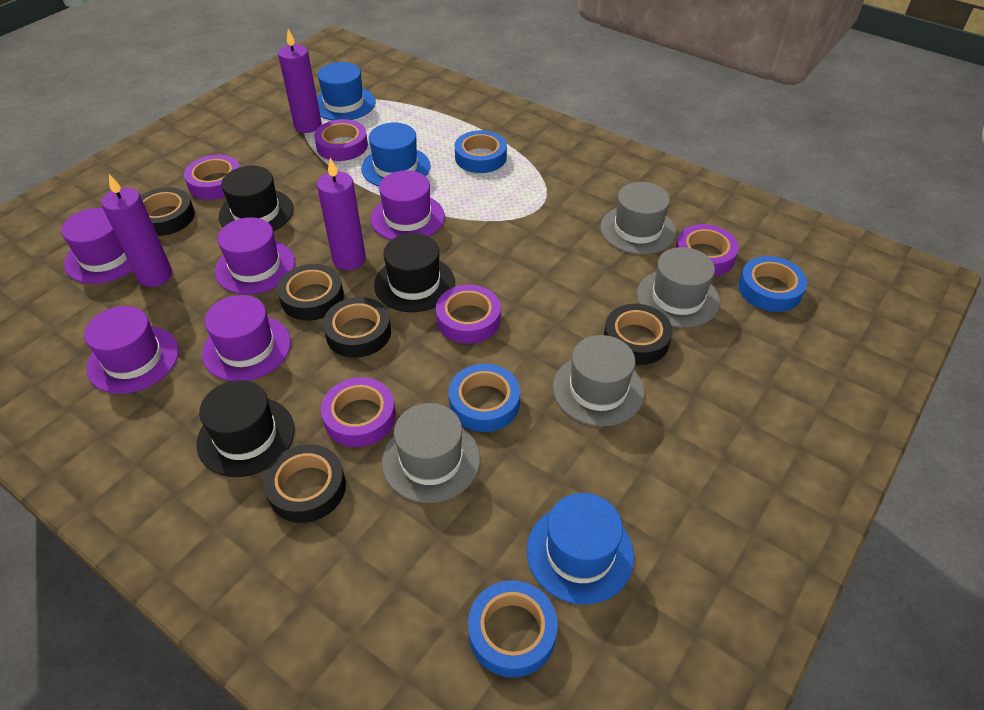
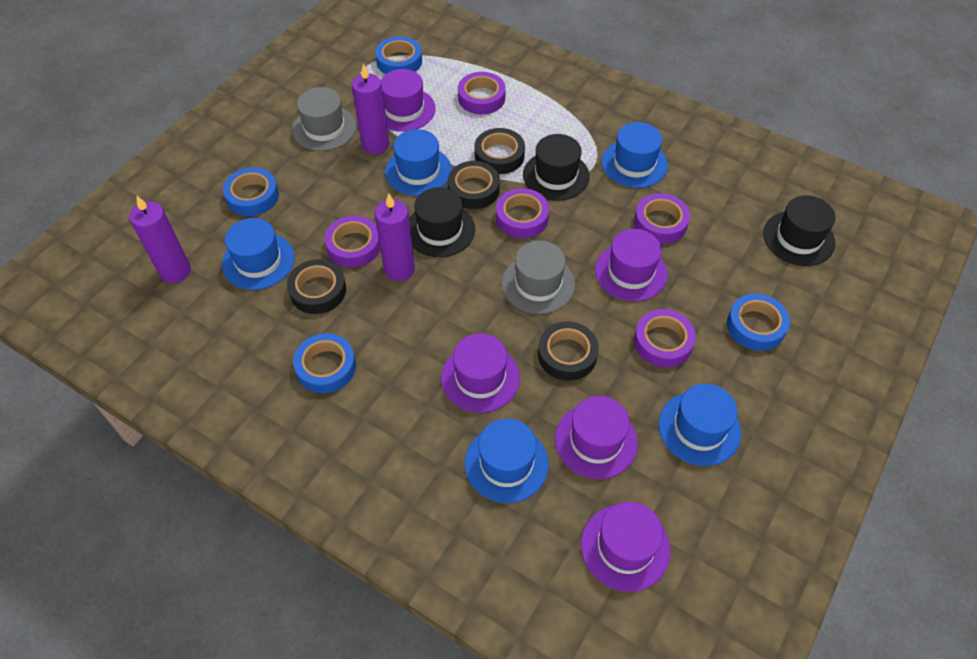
black tape: 5 -> 4
blue hat: 3 -> 5
grey hat: 4 -> 2

